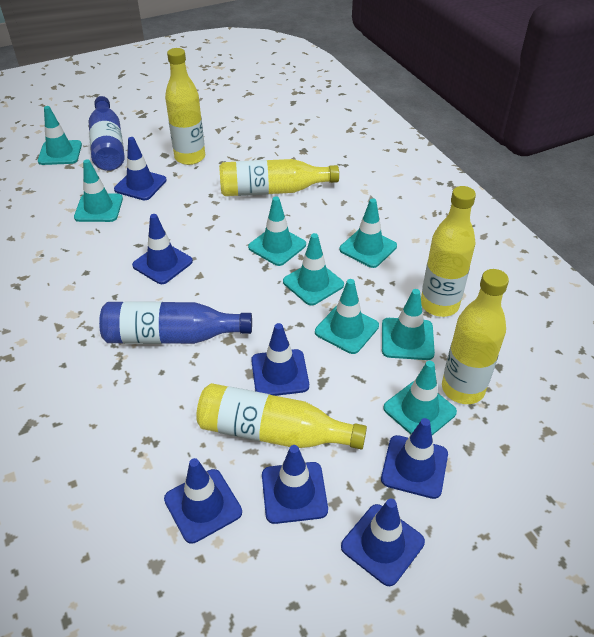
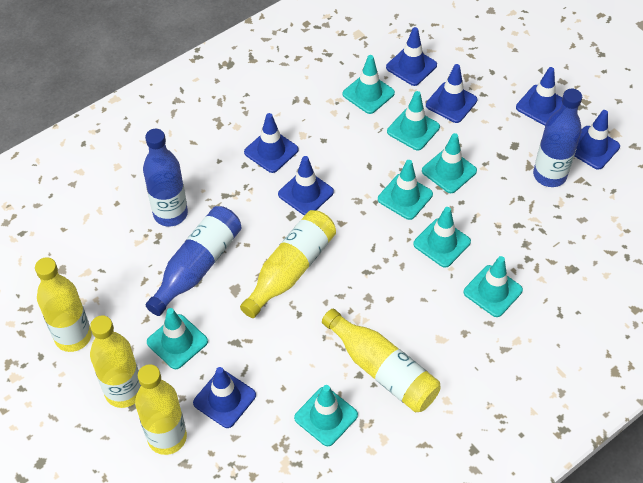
blue bottle: 2 -> 3

